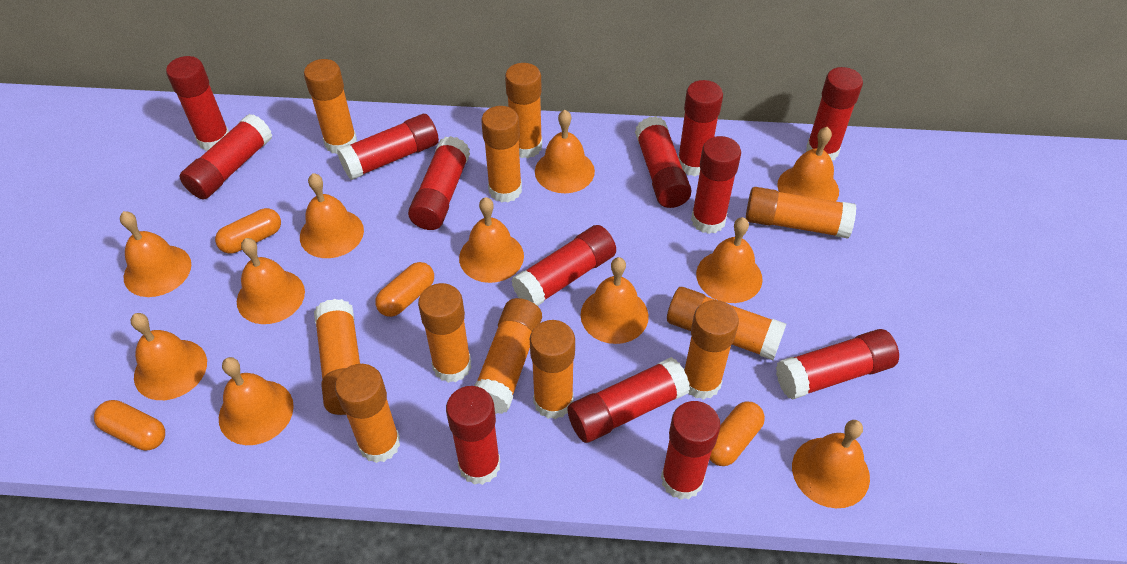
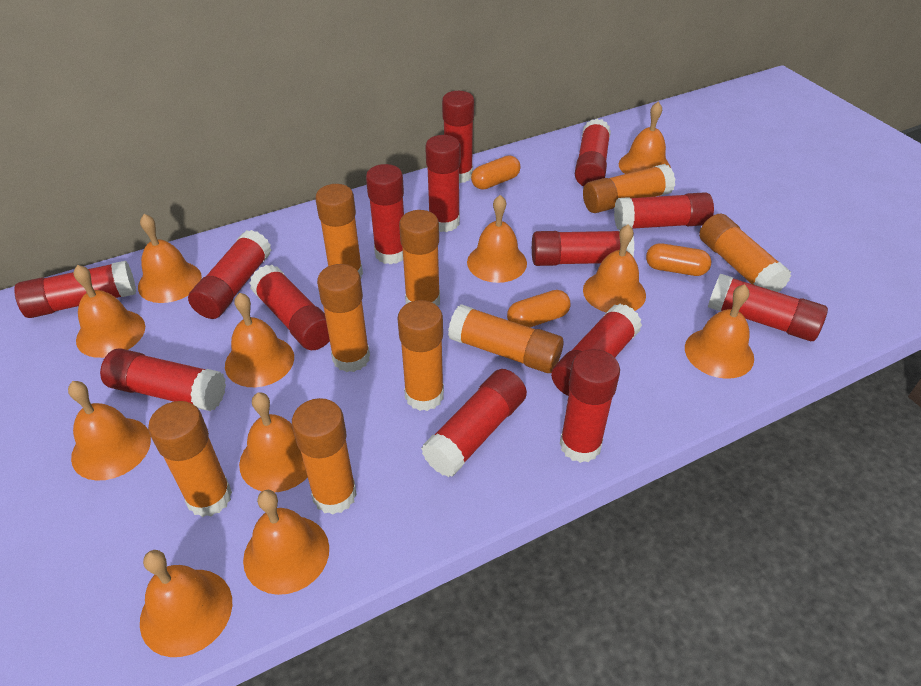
orange capsule: 4 -> 3
orange glue stick: 11 -> 9
red glue stick: 13 -> 14

